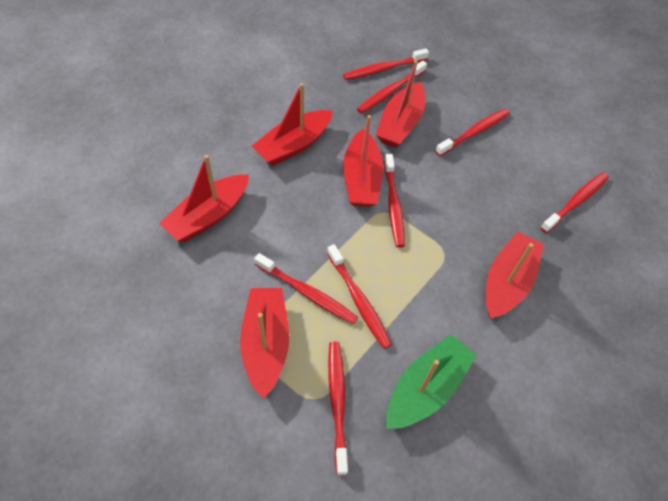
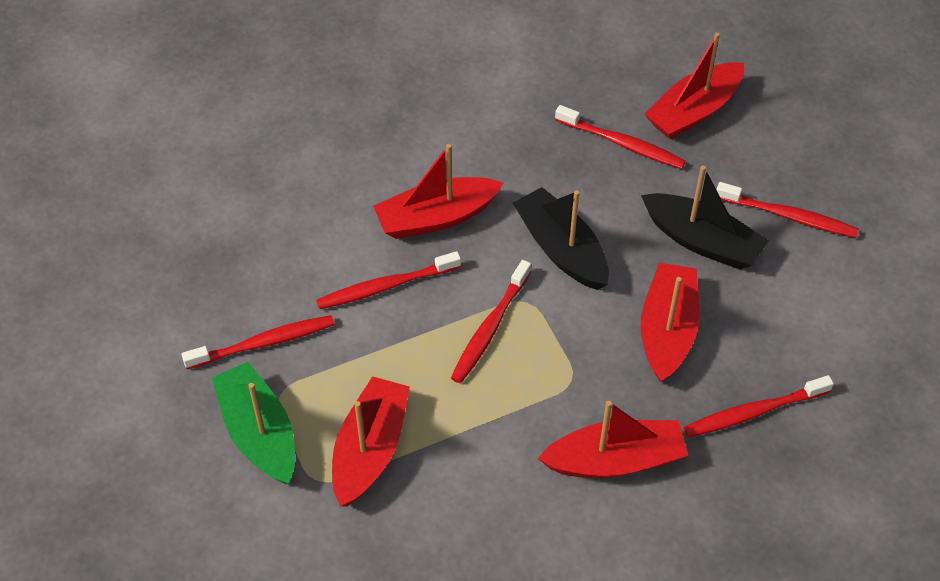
black boat: 0 -> 2
red boat: 6 -> 5
red toothbrush: 8 -> 6

